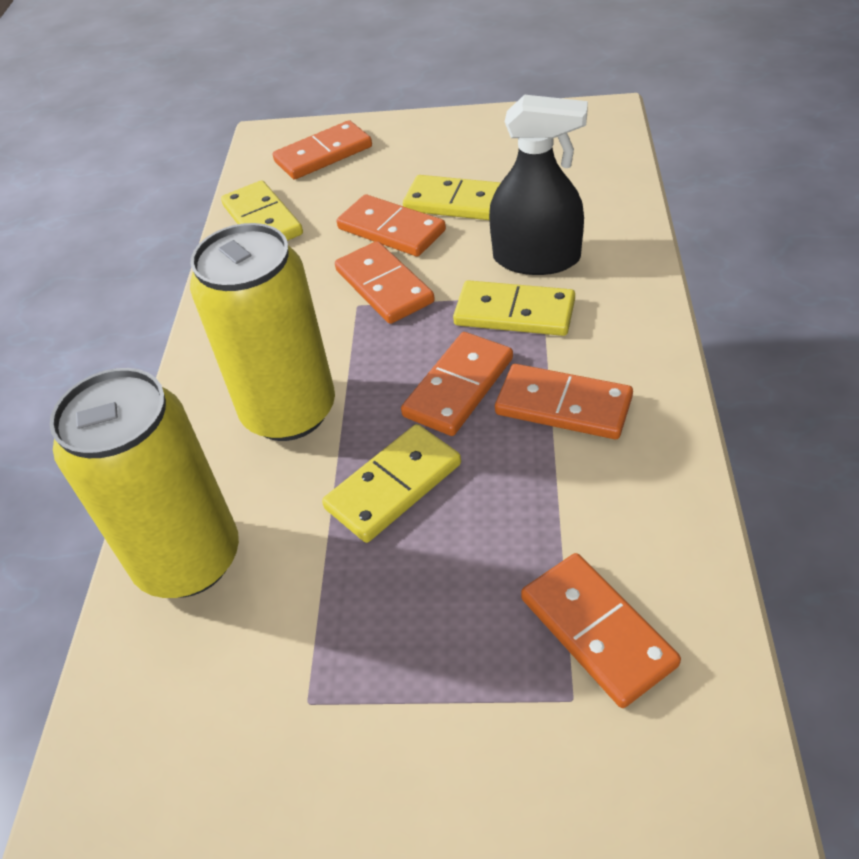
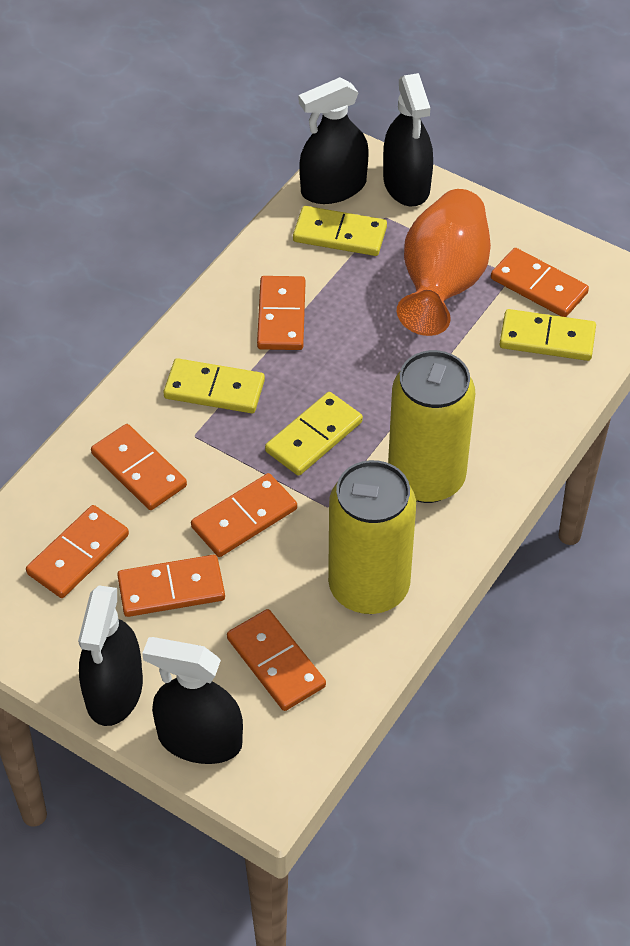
black spray bottle: 1 -> 4
orange domino: 6 -> 7
orange vase: 0 -> 1

